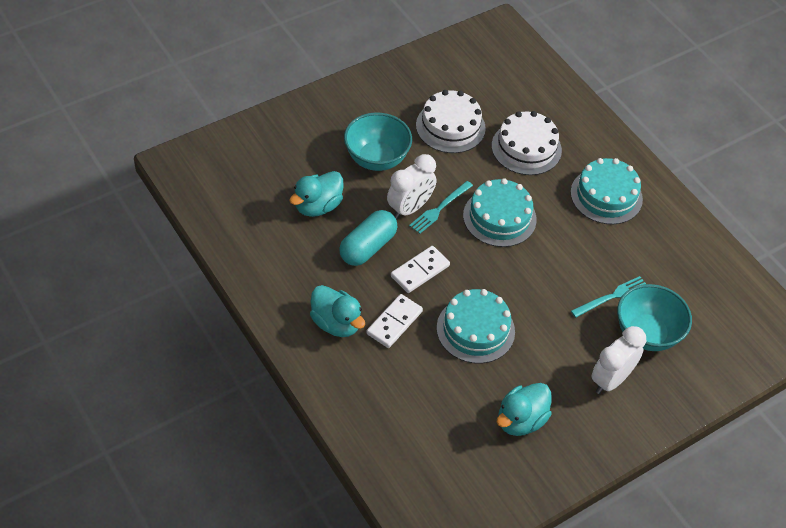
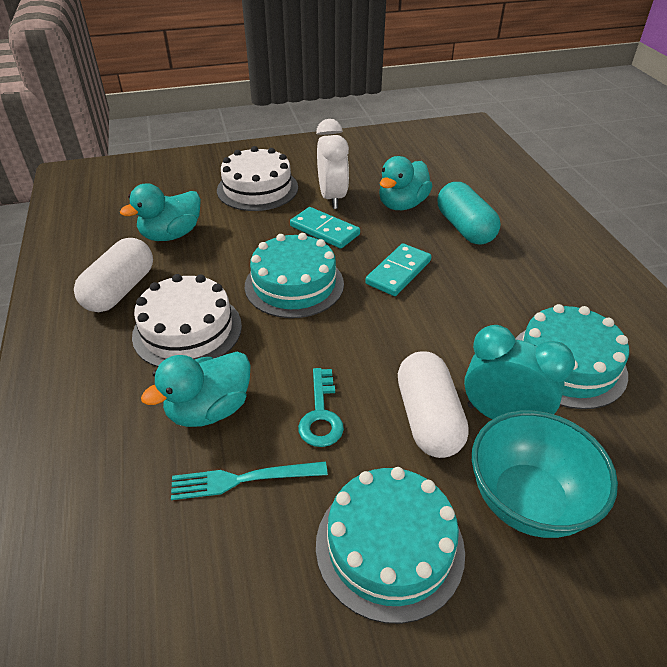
turquoise bowl: 2 -> 1
turquoise clock: 0 -> 1
turquoise domino: 0 -> 2
turquoise fork: 2 -> 1
turquoise key: 0 -> 1
white capsule: 0 -> 2
white clock: 2 -> 1
white domino: 2 -> 0

